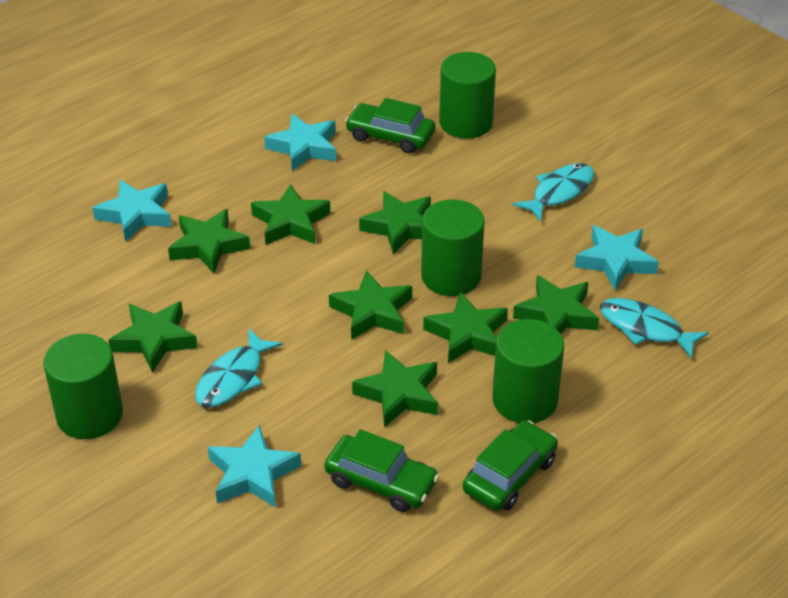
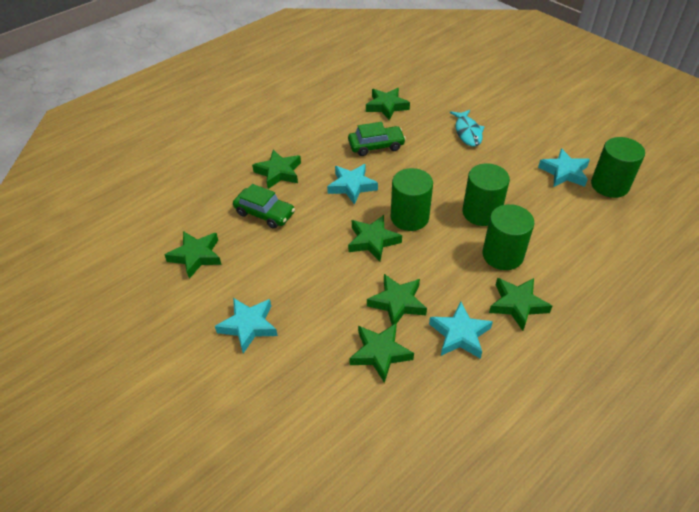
green car: 3 -> 2
green star: 8 -> 7
turquoise fish: 3 -> 1

